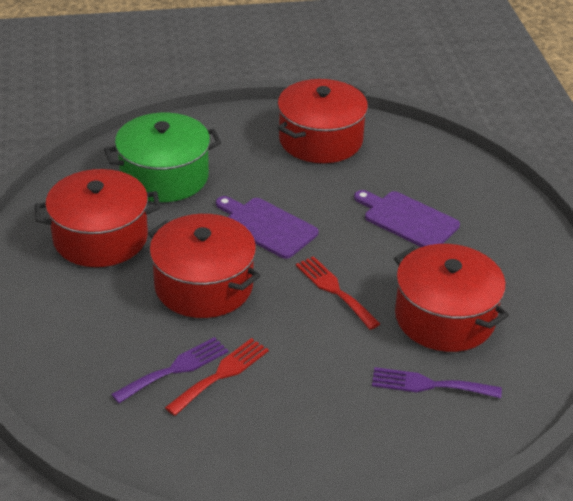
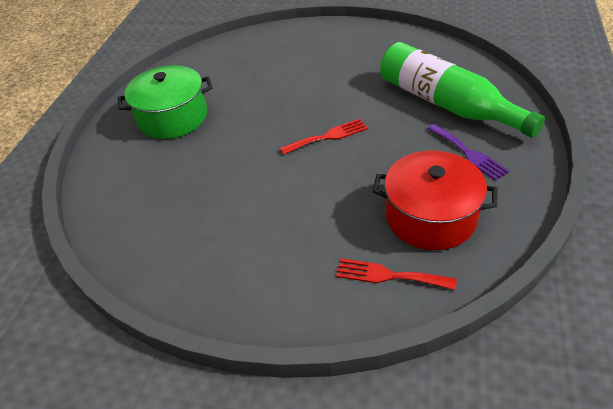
green bottle: 0 -> 1
purple cutting board: 2 -> 0
purple fork: 2 -> 1
red pot: 4 -> 1

